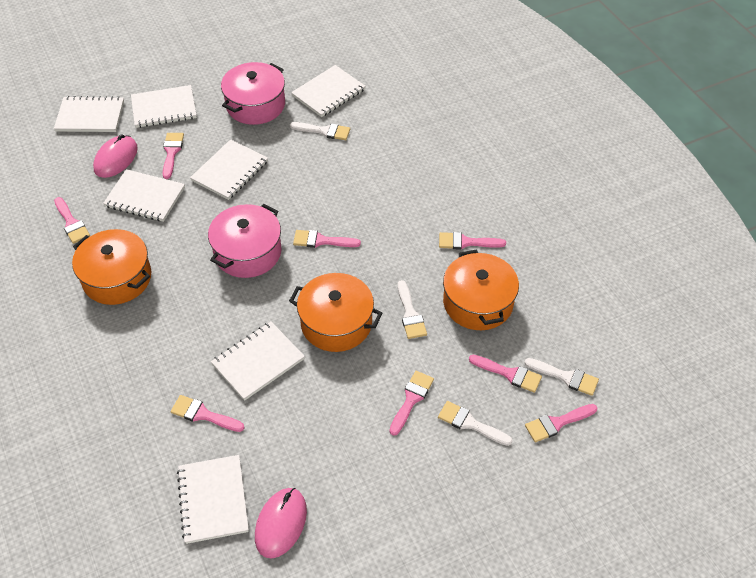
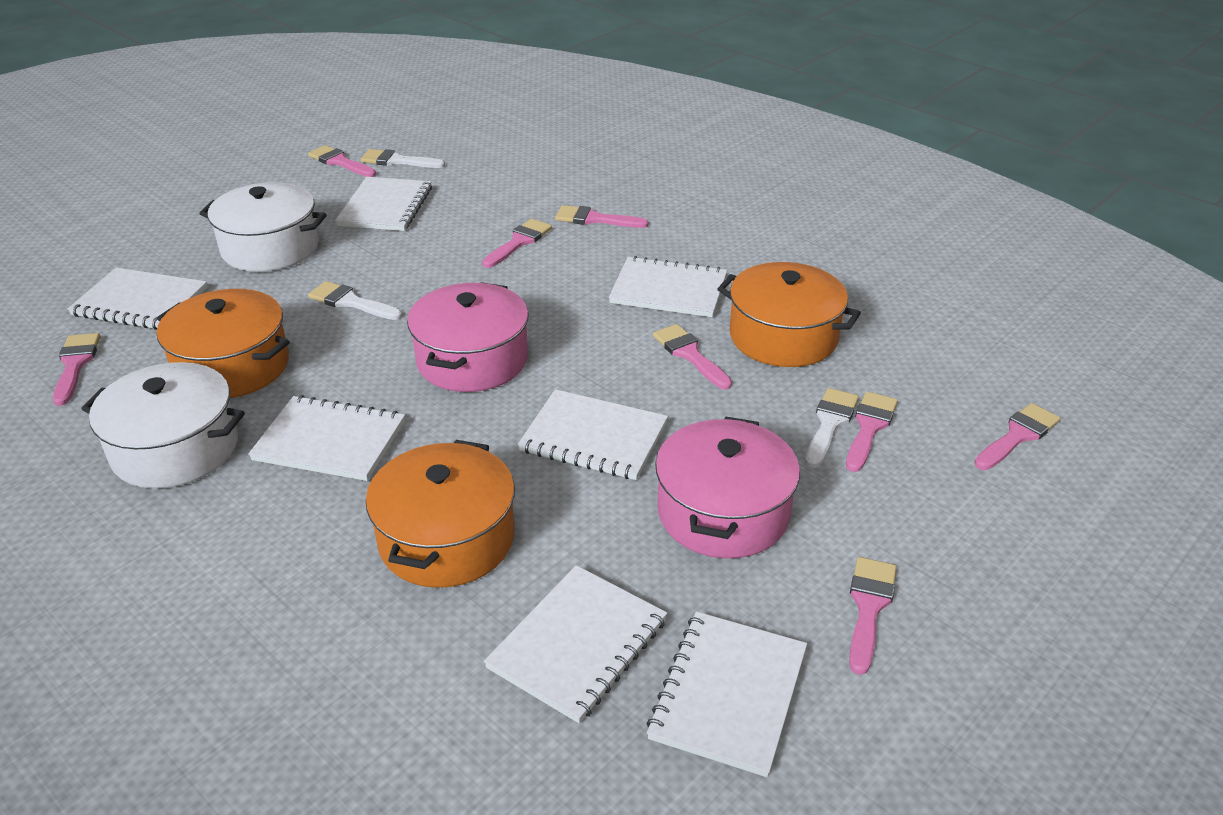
pink mouse: 2 -> 0
white brush: 4 -> 3
white pot: 0 -> 2

